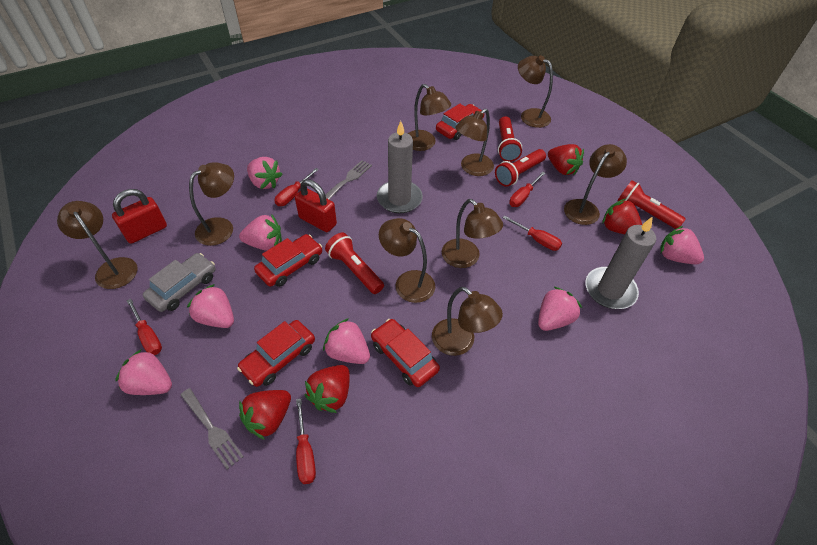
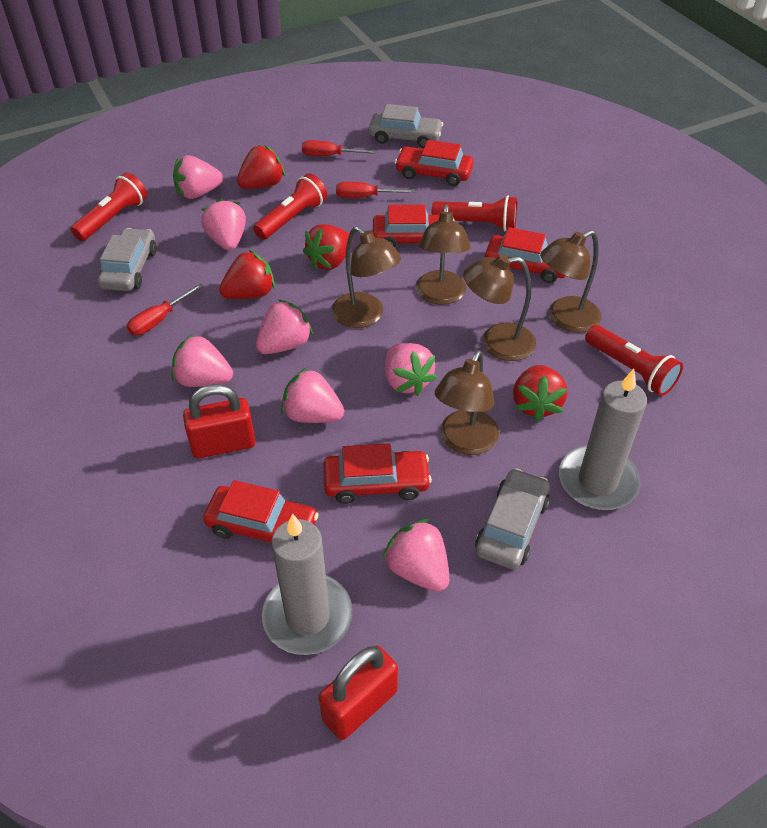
brown lamp: 9 -> 5
grey car: 1 -> 3
grey fork: 2 -> 0
red car: 4 -> 5
red screwdriver: 5 -> 3

